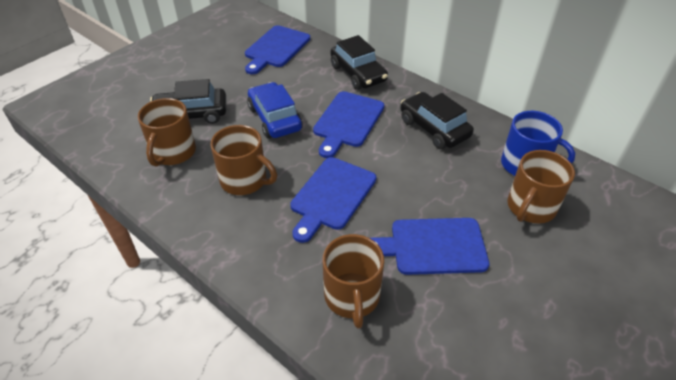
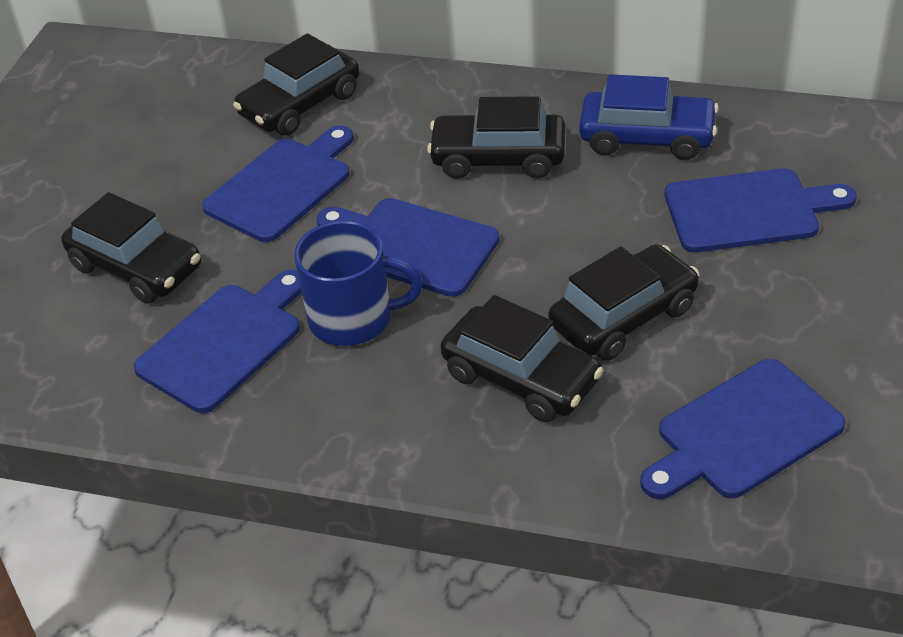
black car: 3 -> 5
blue cutting board: 4 -> 5
brown mug: 4 -> 0

